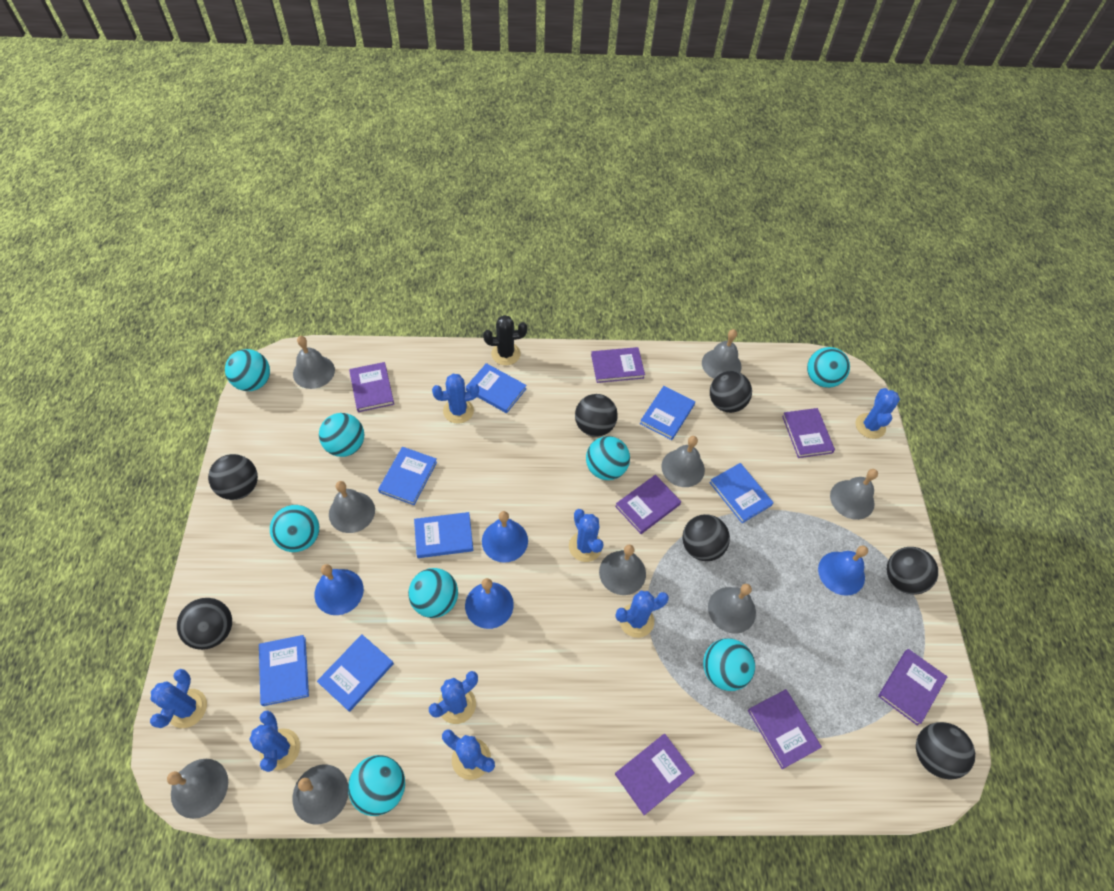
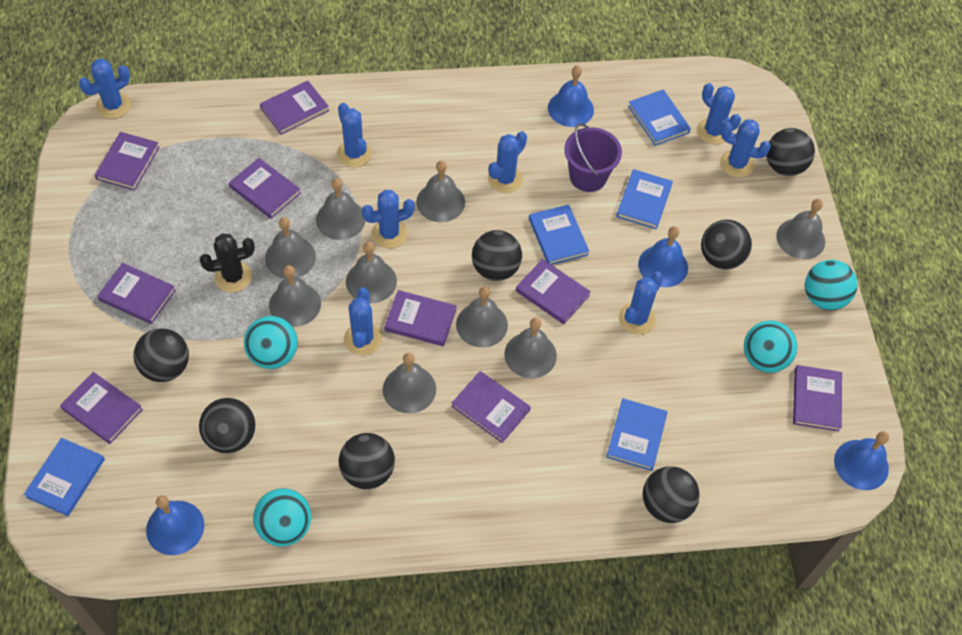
blue book: 7 -> 5
purple book: 7 -> 9
purple bucket: 0 -> 1
turquoise ball: 8 -> 4

